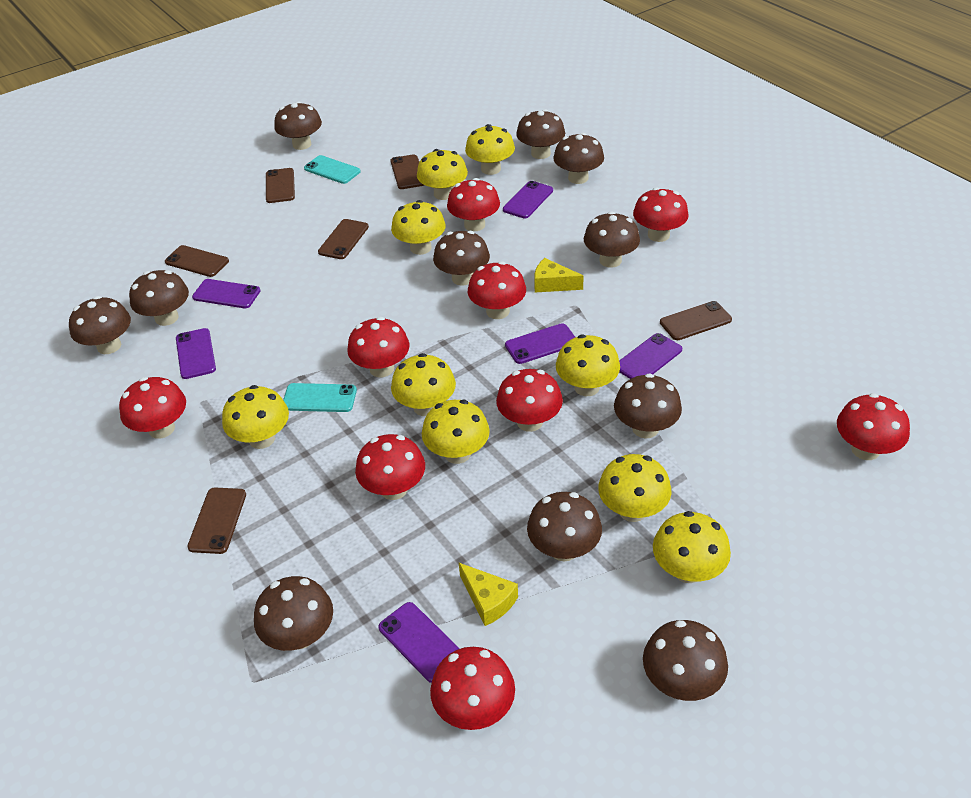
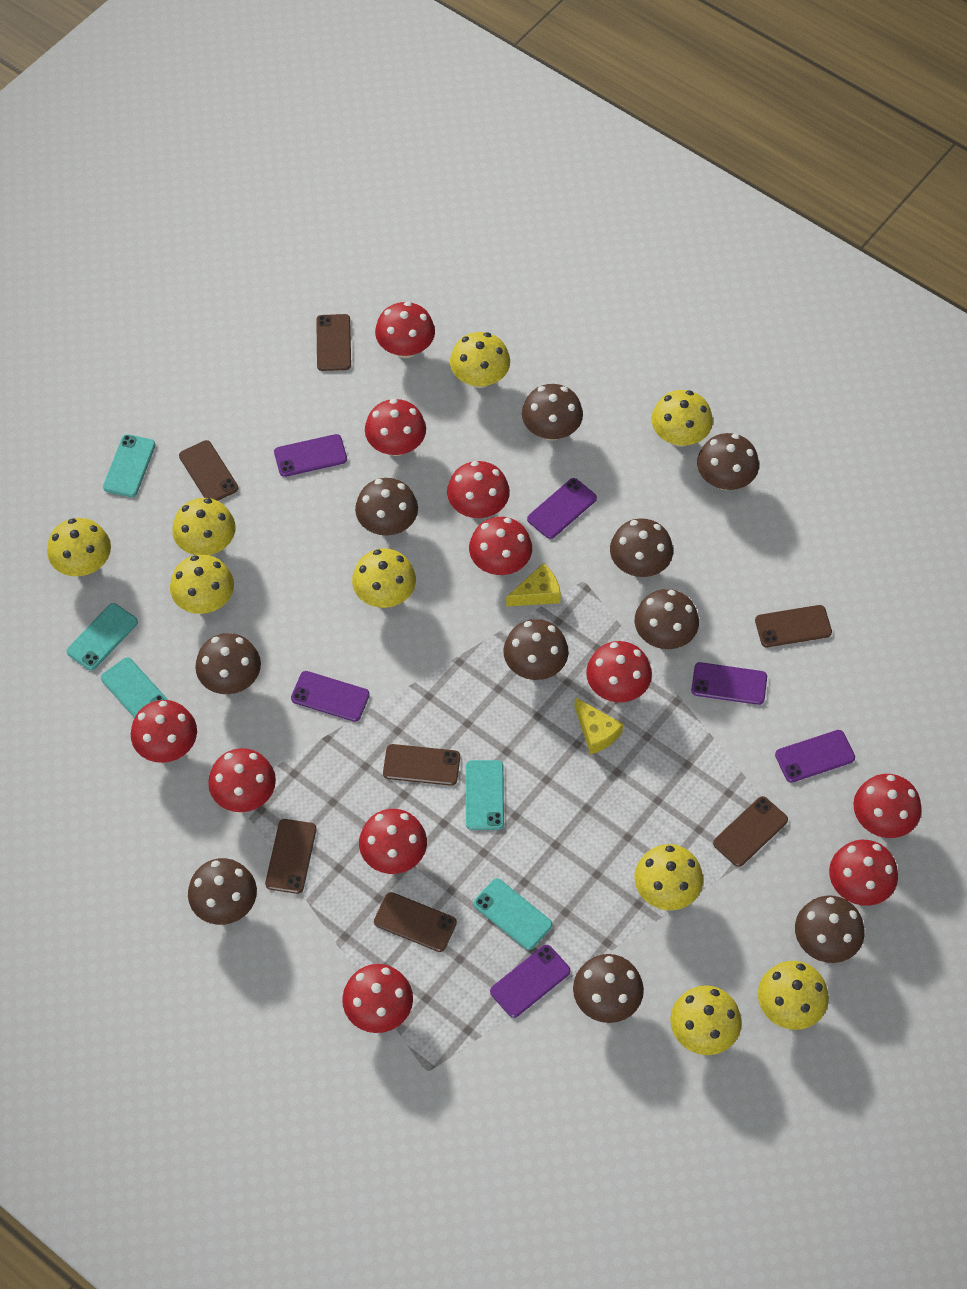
brown mushroom: 11 -> 10
brown phone: 6 -> 7
red mushroom: 9 -> 11
turquoise phone: 2 -> 5

